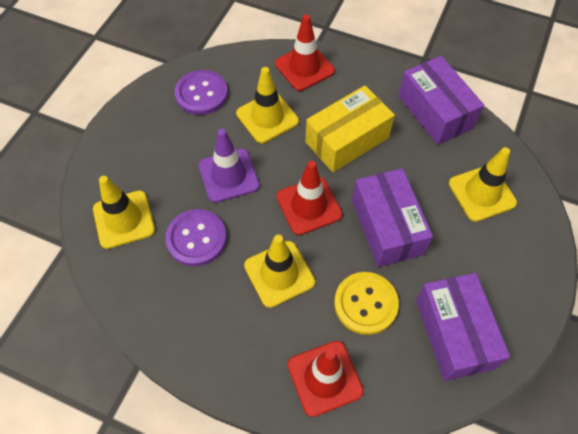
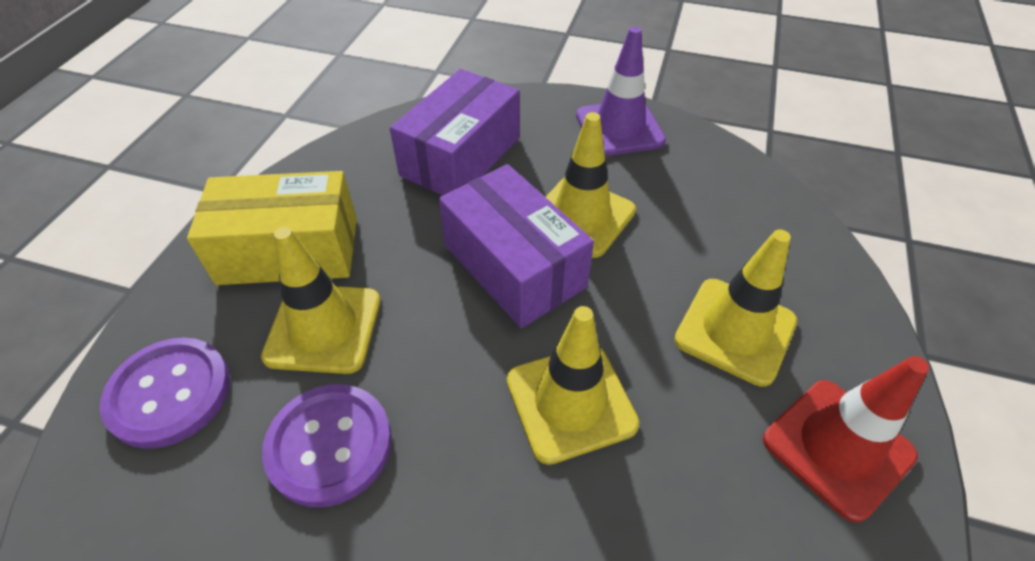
purple box: 3 -> 2
red traffic cone: 3 -> 1
yellow button: 1 -> 0

